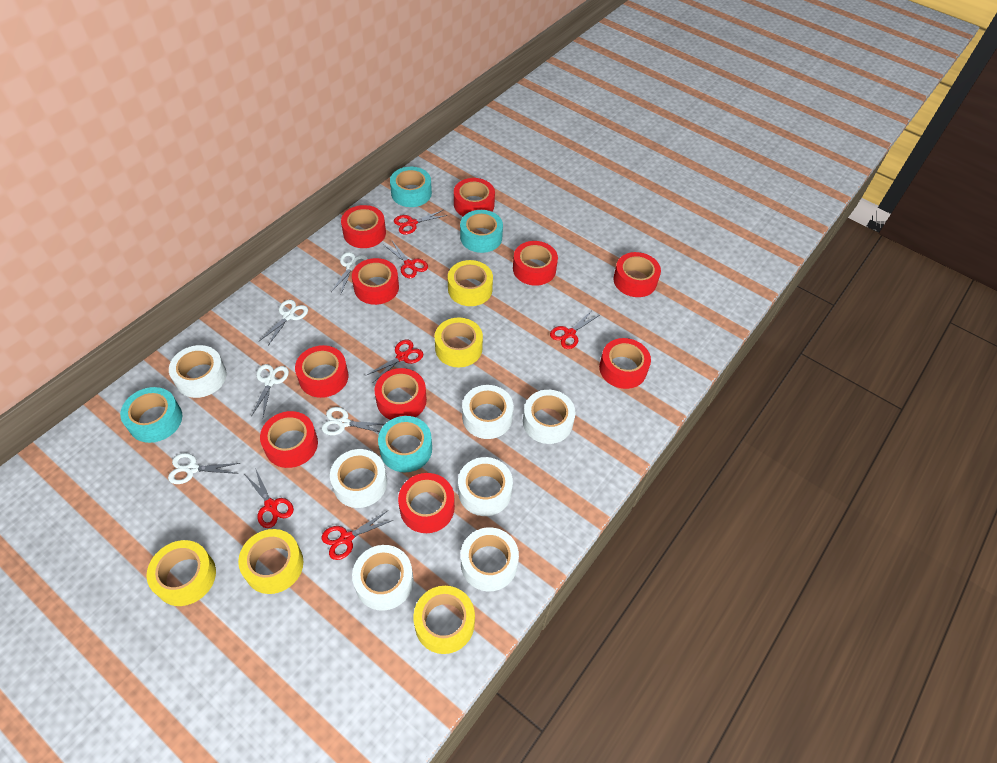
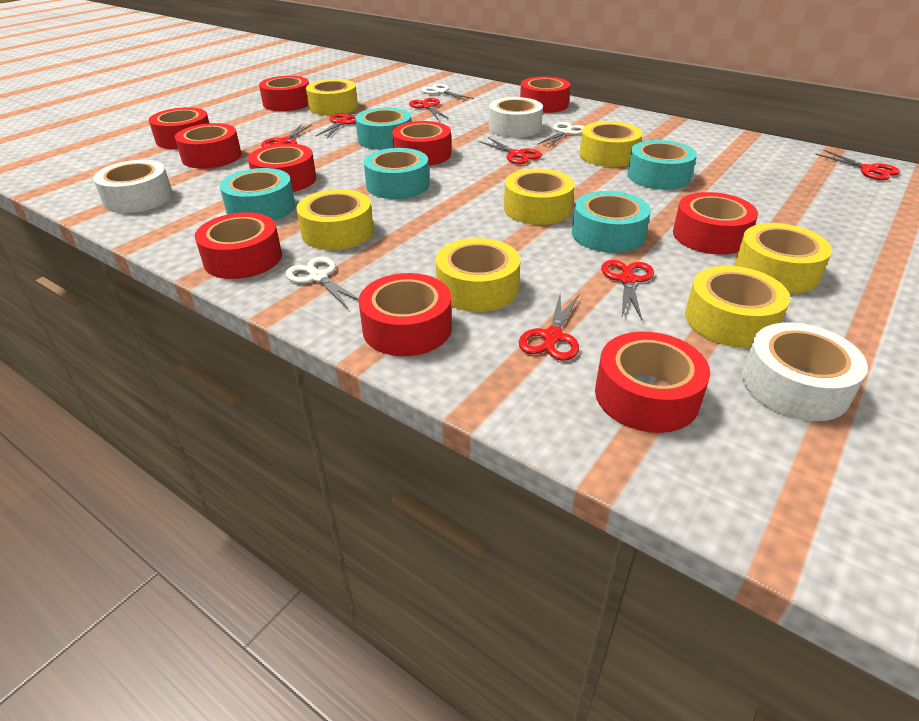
red scissors: 6 -> 7
turquoise tape: 4 -> 5
white scissors: 5 -> 3
white tape: 7 -> 3
yellow tape: 5 -> 7

